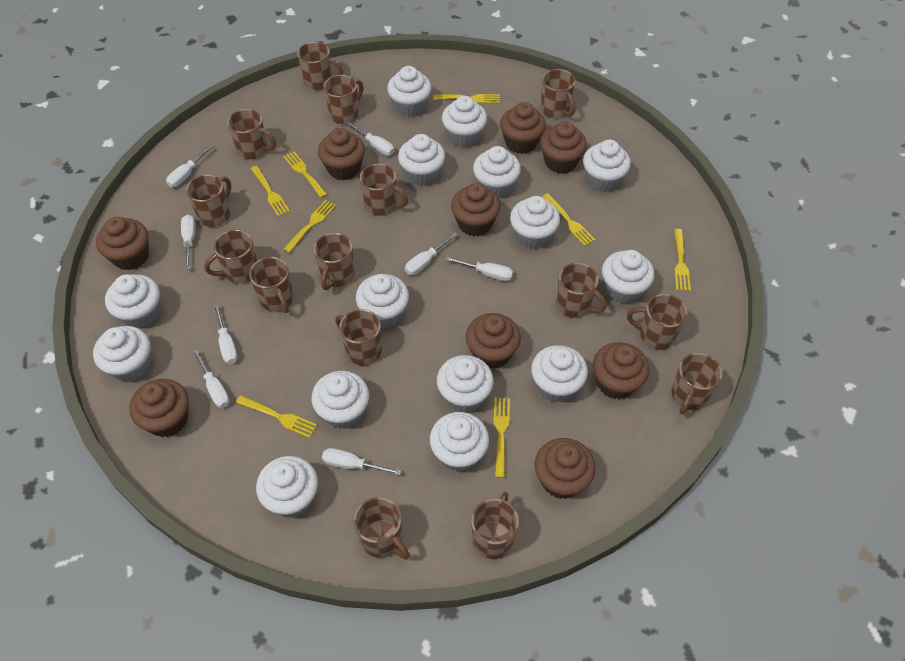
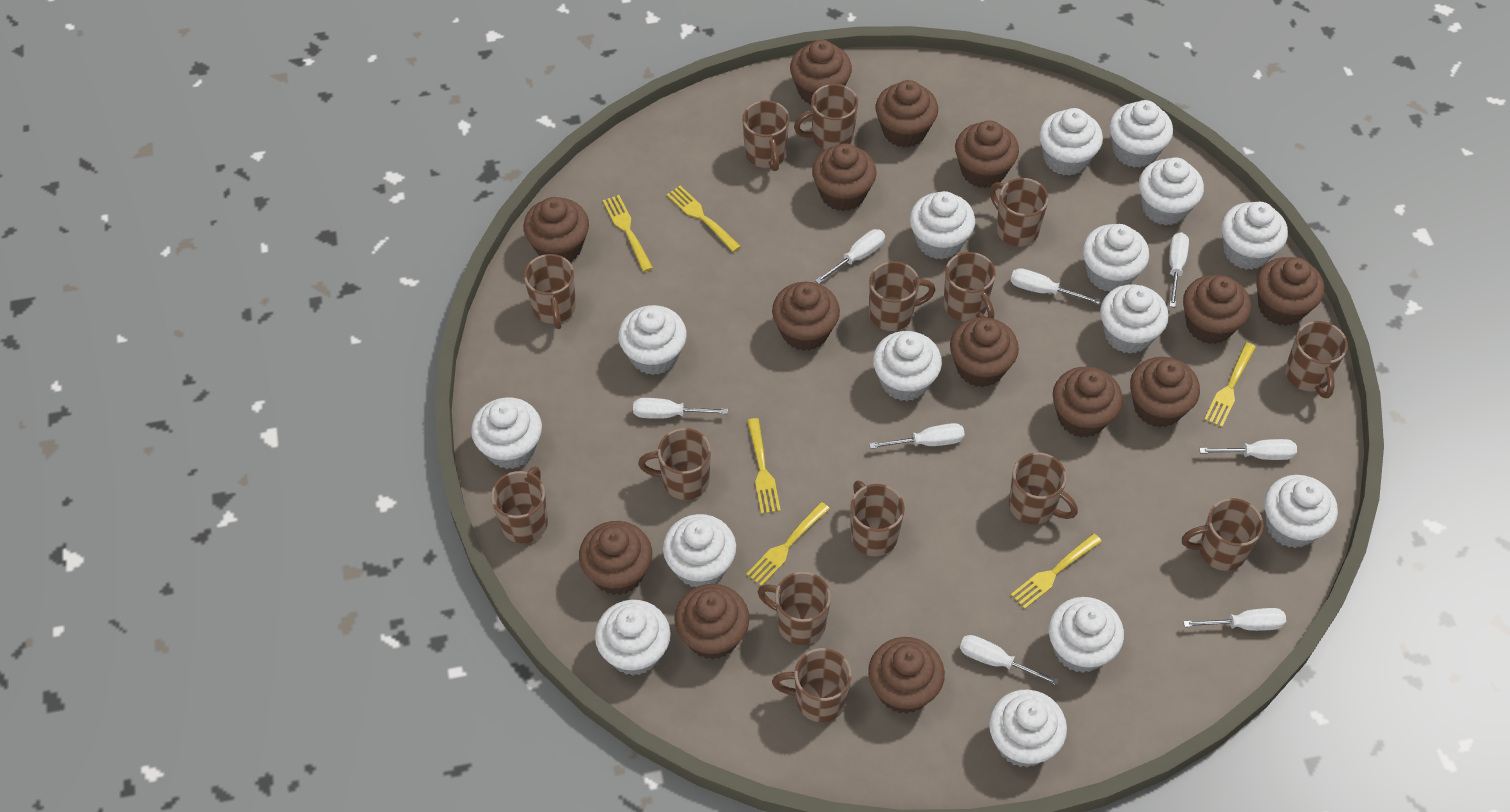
brown cupcake: 9 -> 14
brown mug: 15 -> 14
yellow fork: 8 -> 6

